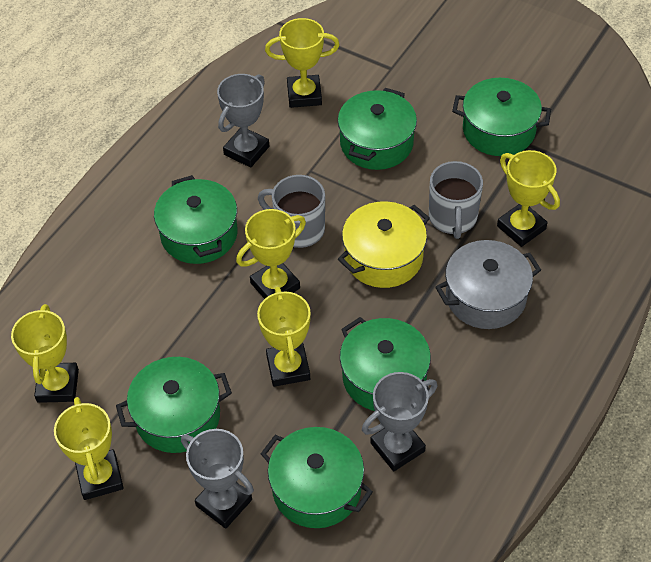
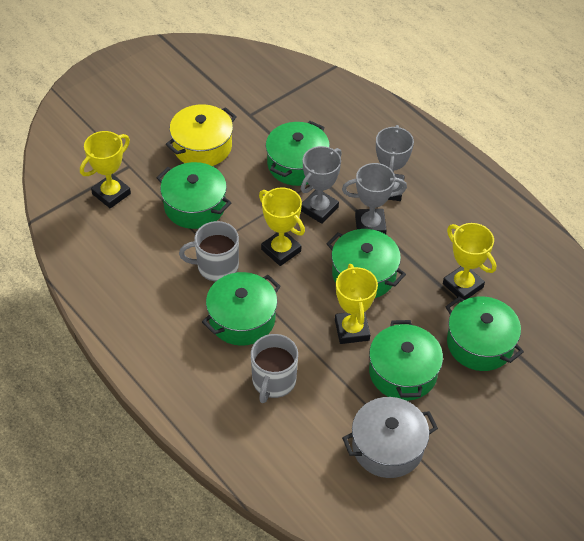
yellow trophy: 6 -> 4

